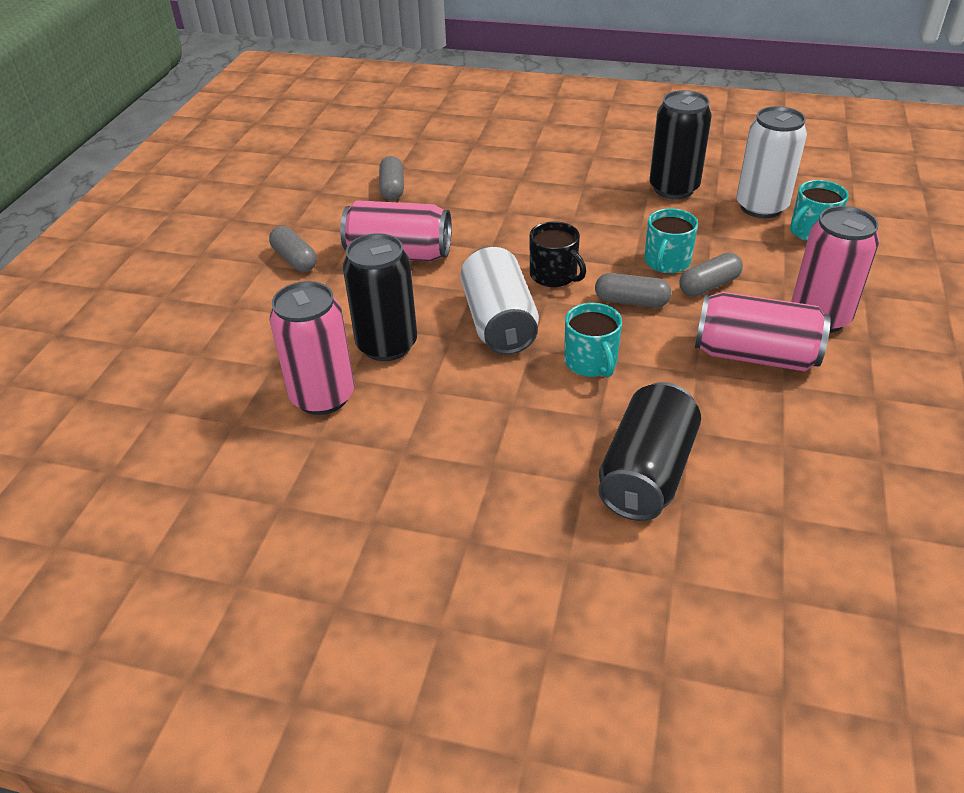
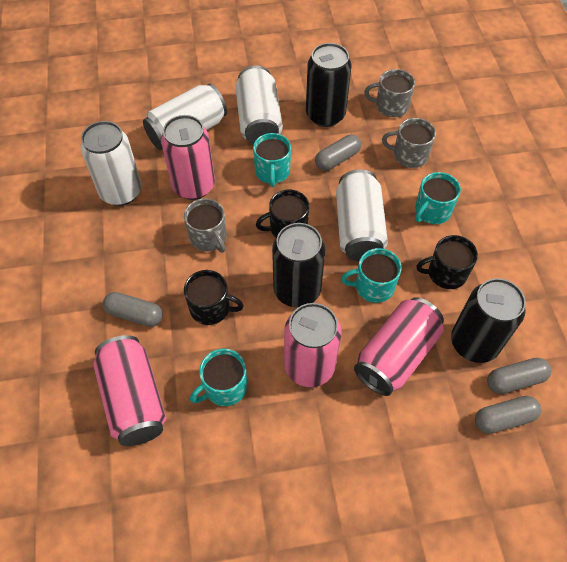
black mug: 1 -> 3
grey mug: 0 -> 3
turquoise mug: 3 -> 4
white can: 2 -> 4

